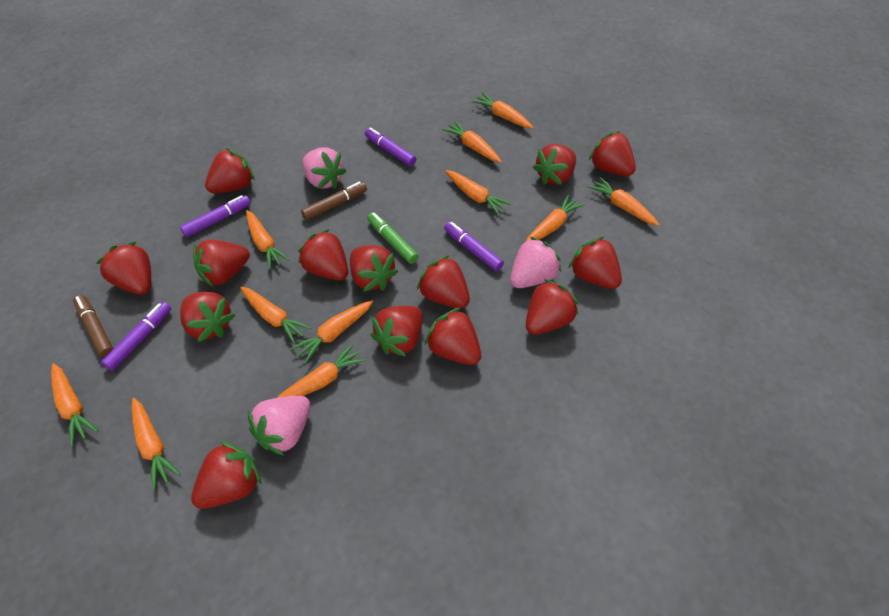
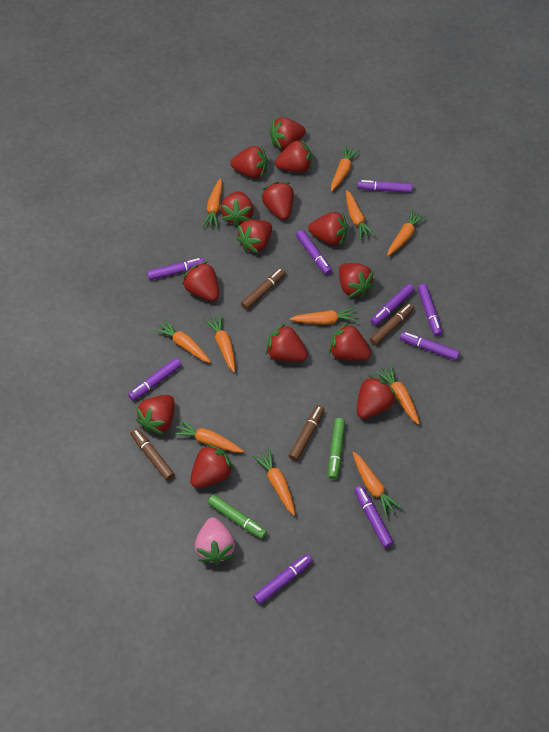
brown marker: 2 -> 4
green marker: 1 -> 2
pink strawberry: 3 -> 1
purple marker: 4 -> 9

